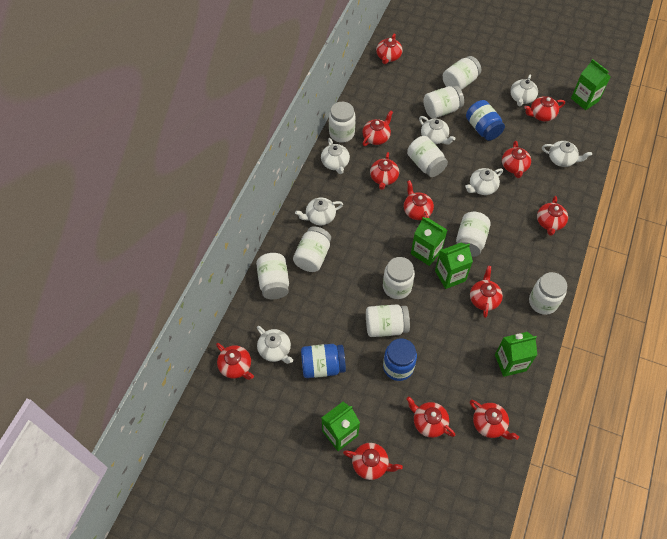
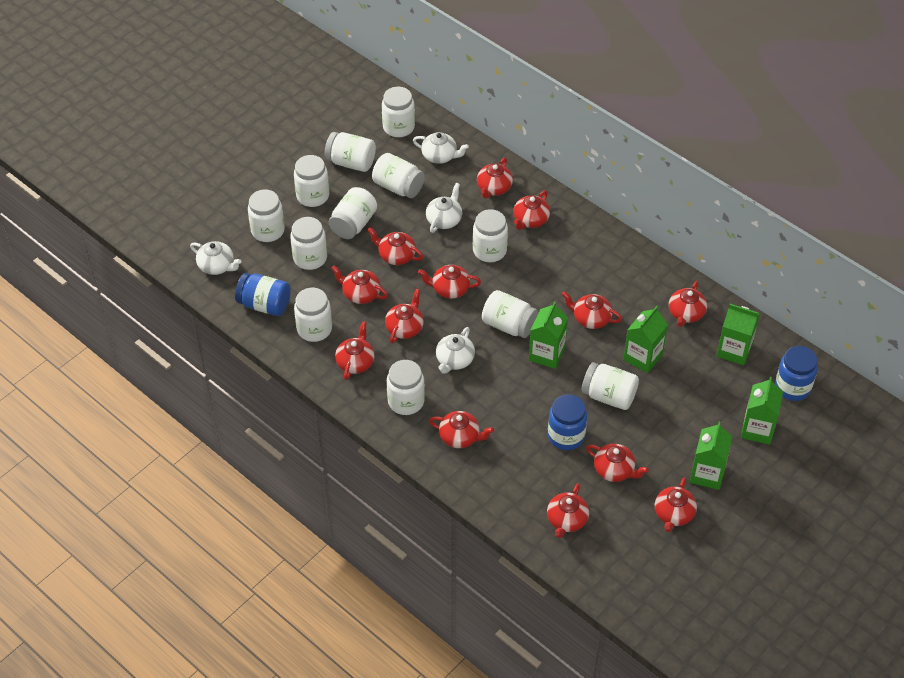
red teapot: 12 -> 13
white jar: 10 -> 12
white teapot: 7 -> 4

